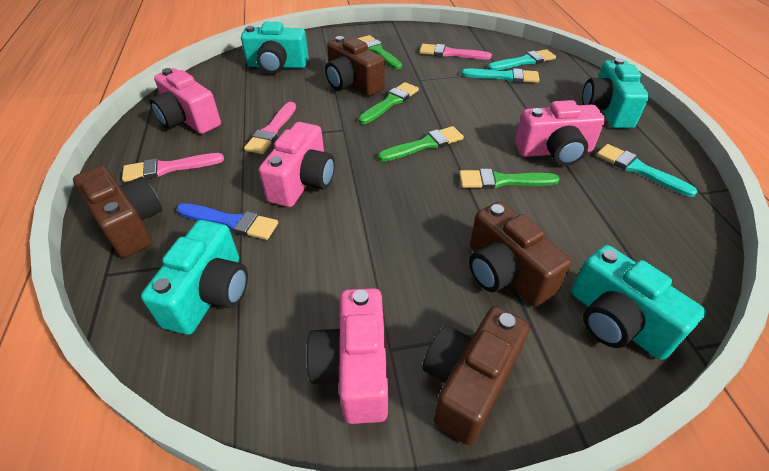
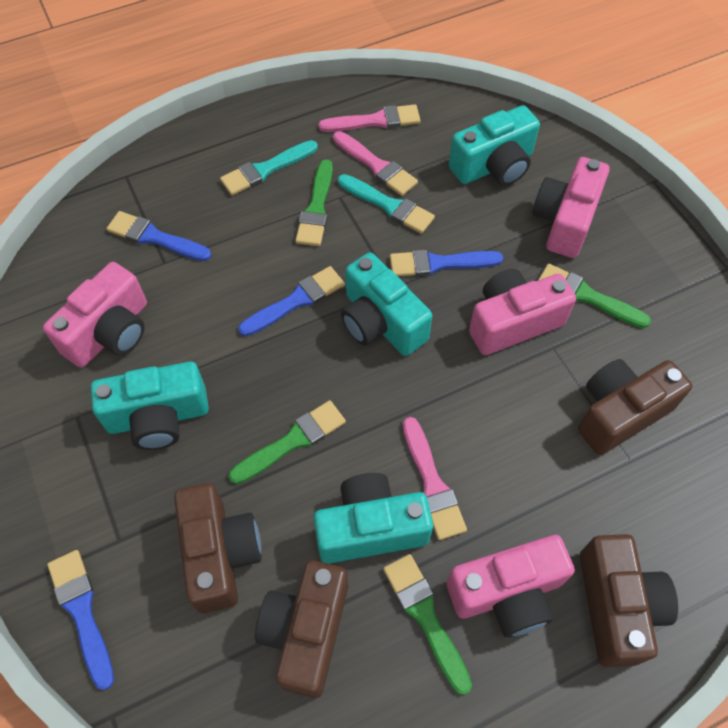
blue brush: 1 -> 4
turquoise brush: 3 -> 2

